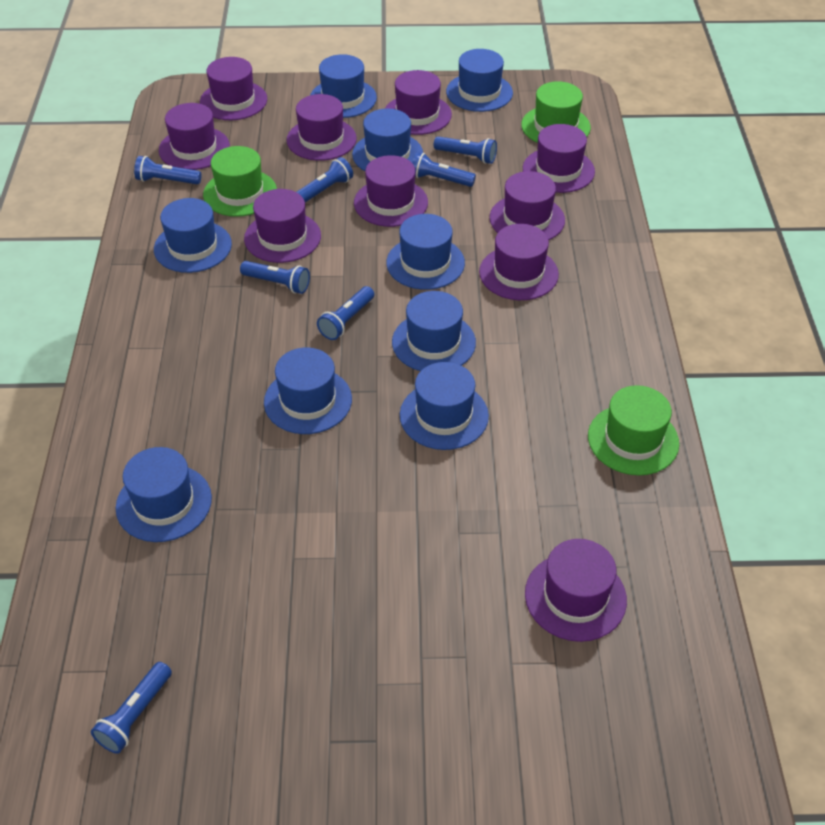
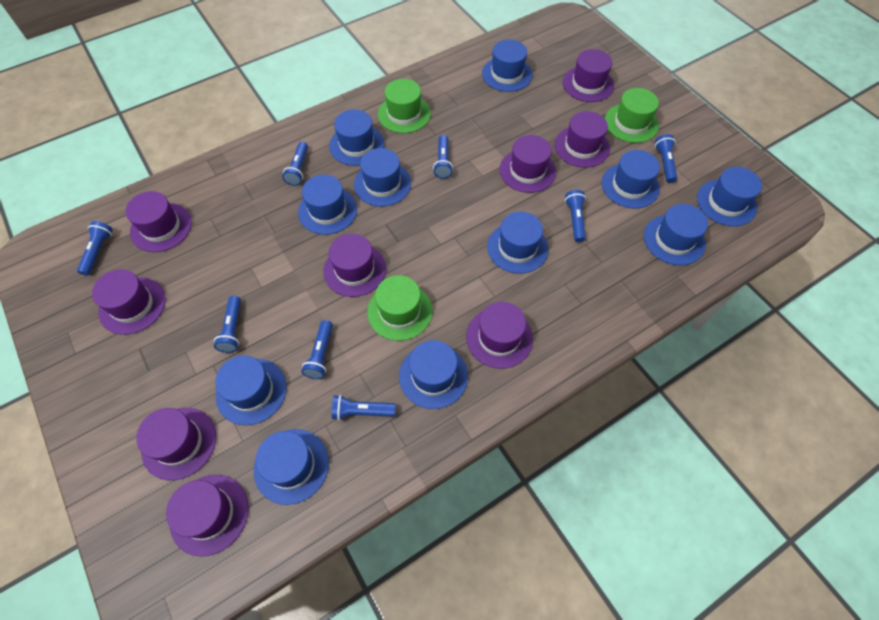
blue flashlight: 7 -> 8
blue hat: 9 -> 11
purple hat: 10 -> 9

